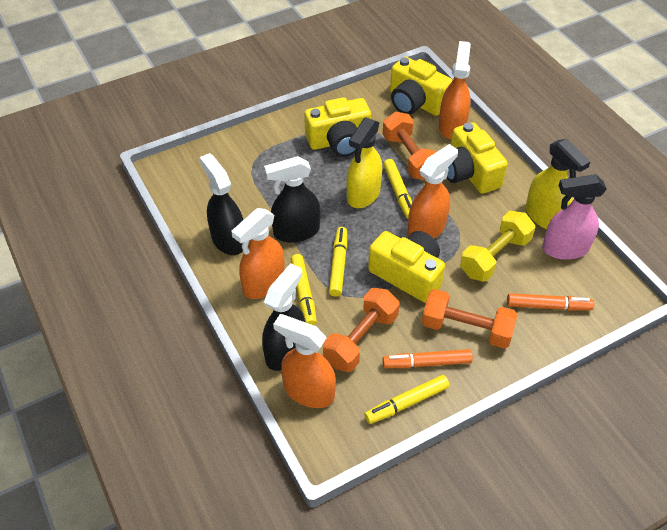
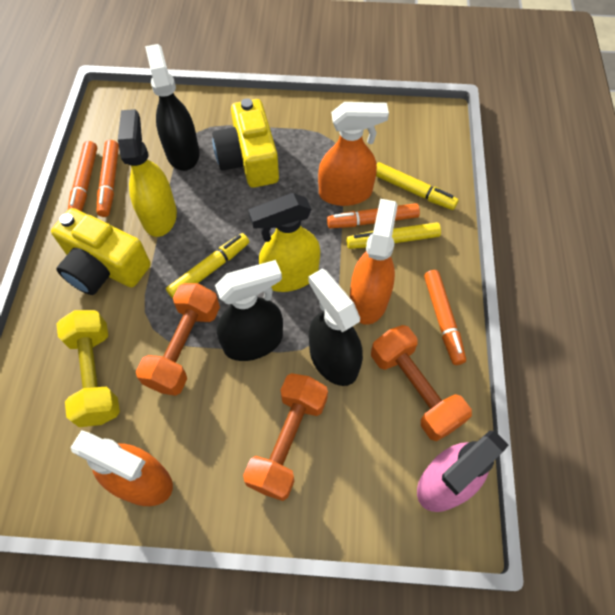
orange marker: 2 -> 4
orange spray bottle: 4 -> 3
yellow camera: 4 -> 2
yellow marker: 4 -> 3

